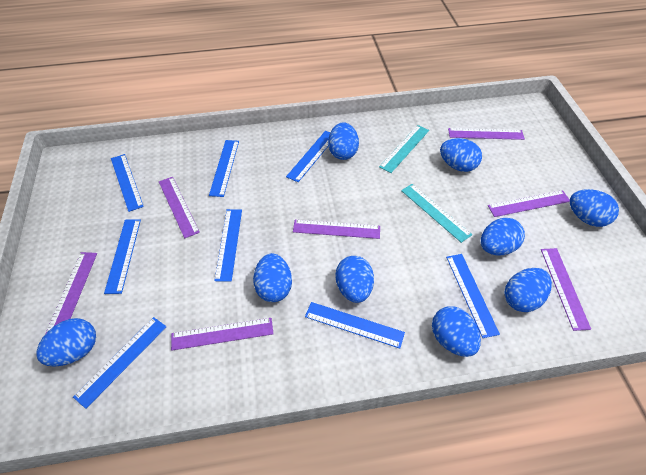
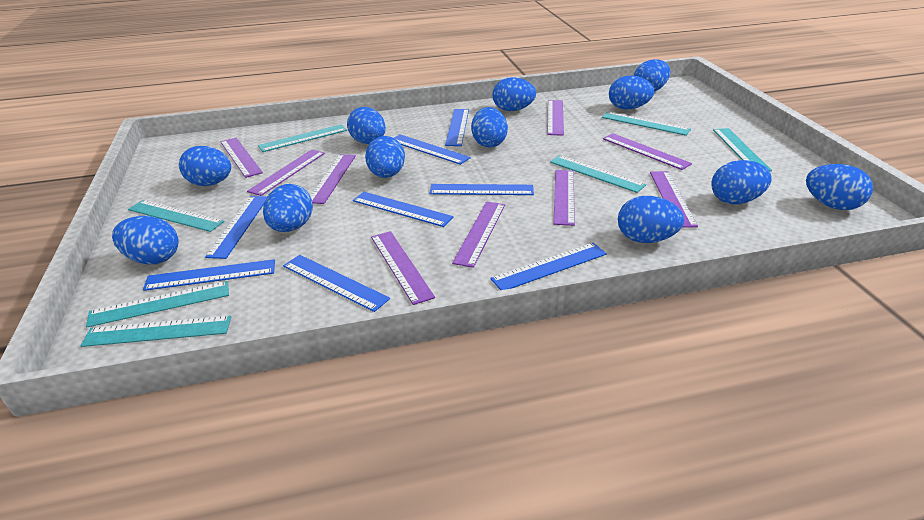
blue egg: 9 -> 12
purple ruler: 7 -> 9
turquoise ruler: 2 -> 7

